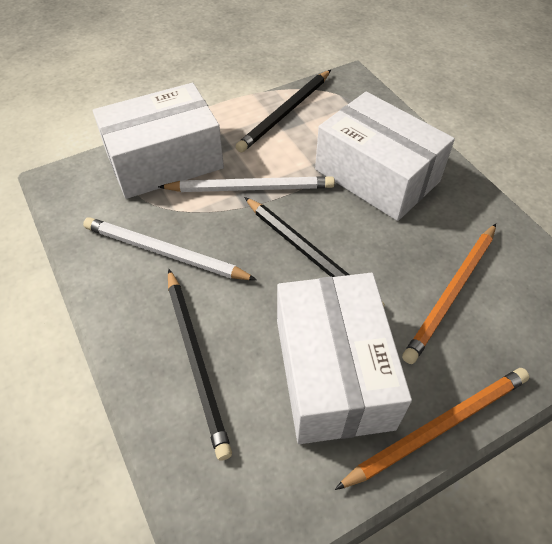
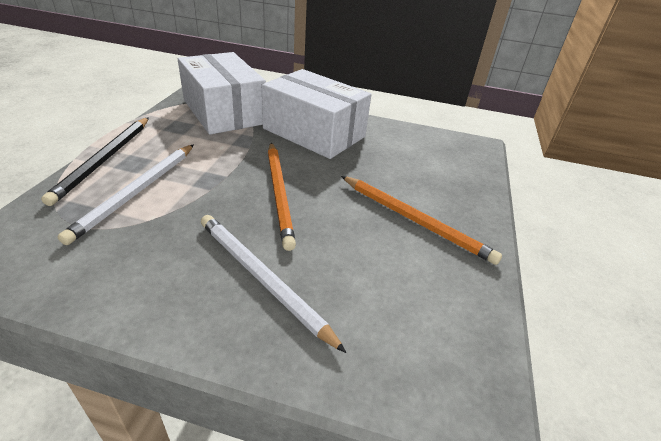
black pencil: 3 -> 1
white box: 3 -> 2

